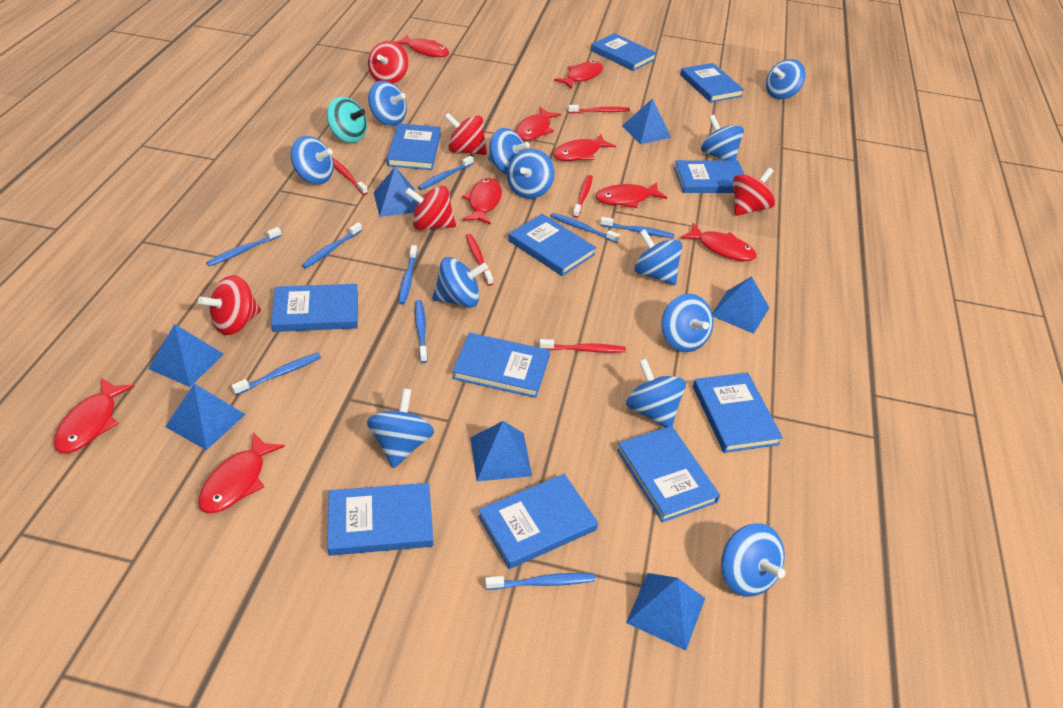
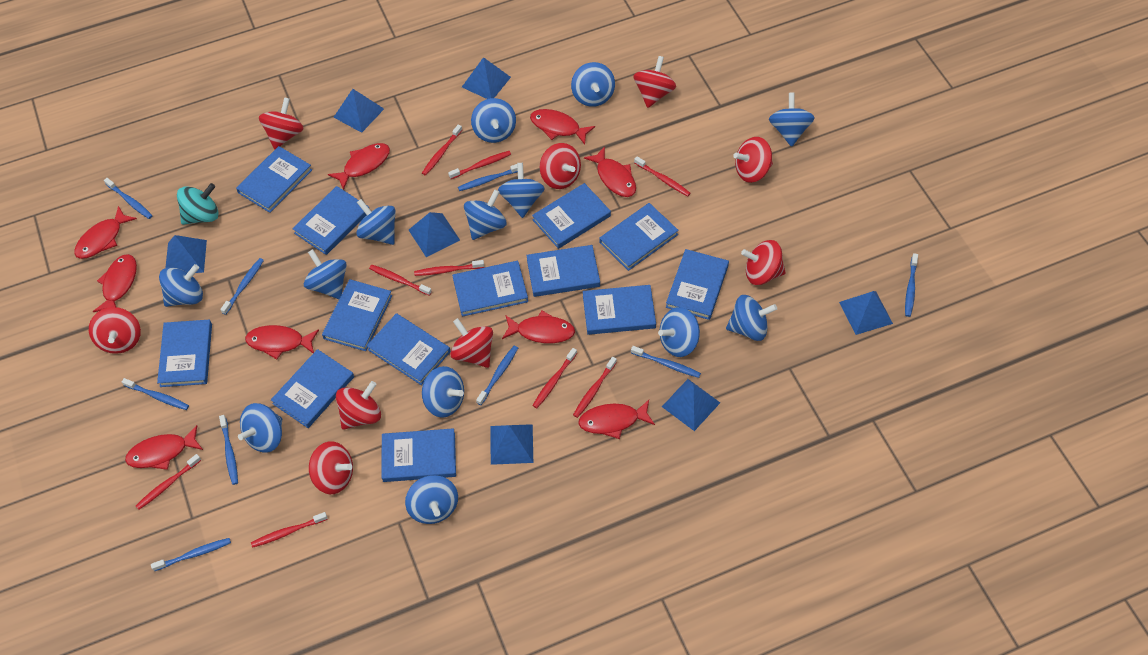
blue book: 11 -> 13
blue spinning top: 12 -> 13
red spinning top: 5 -> 9
red toothbrush: 5 -> 9

